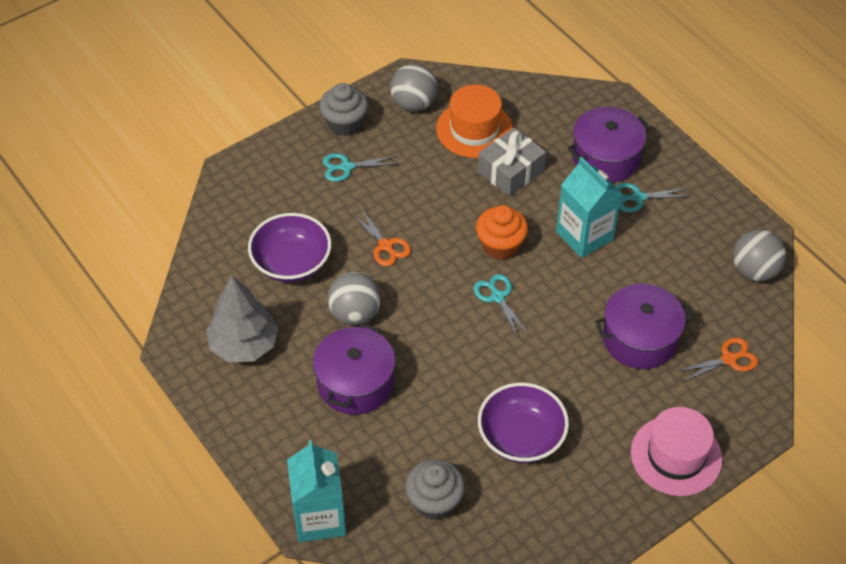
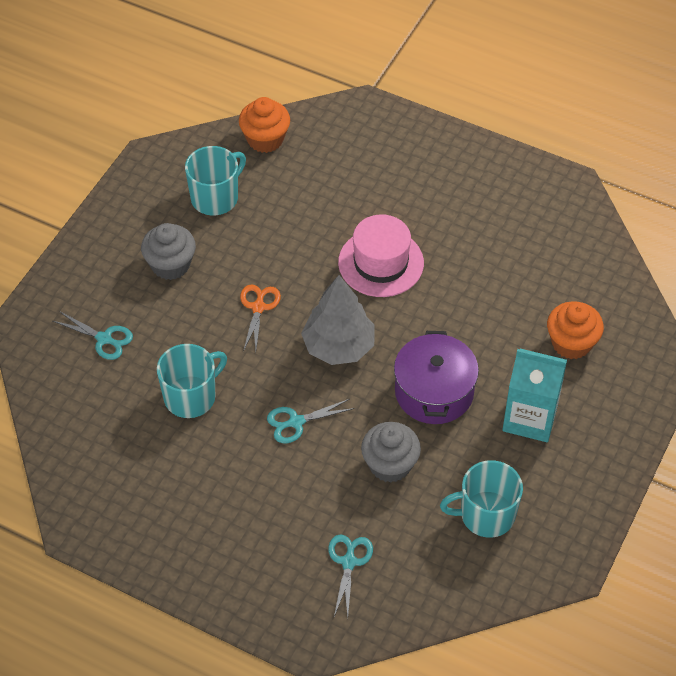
grey ball: 3 -> 0
grey gift: 1 -> 0
orange cupcake: 1 -> 2
orange hat: 1 -> 0
orange scissors: 2 -> 1
purple bowl: 2 -> 0
purple pot: 3 -> 1
turquoise carton: 2 -> 1
turquoise mug: 0 -> 3

